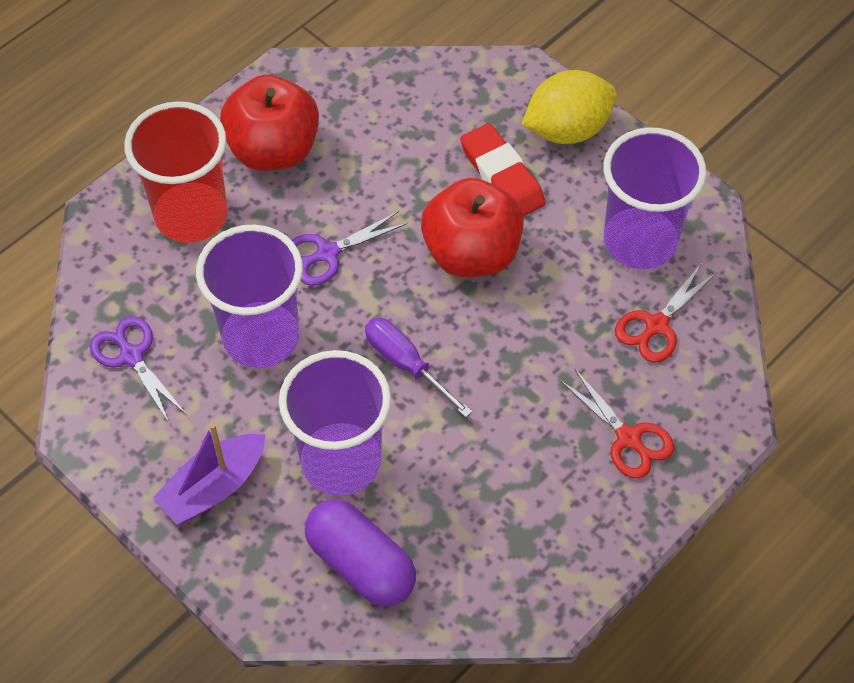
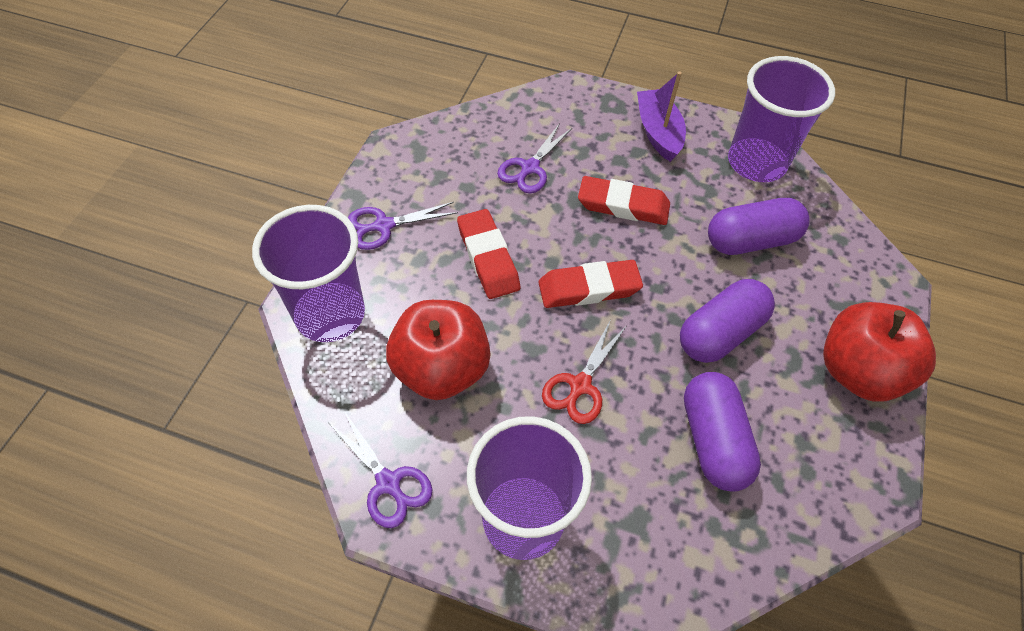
purple capsule: 1 -> 3
purple scissors: 2 -> 3
purple screwdriver: 1 -> 0
red cup: 1 -> 0
red eraser: 1 -> 3
red scissors: 2 -> 1
yellow lemon: 1 -> 0

